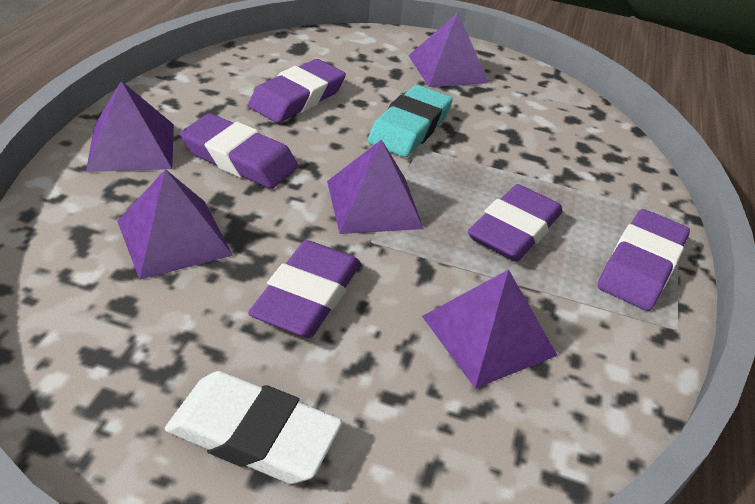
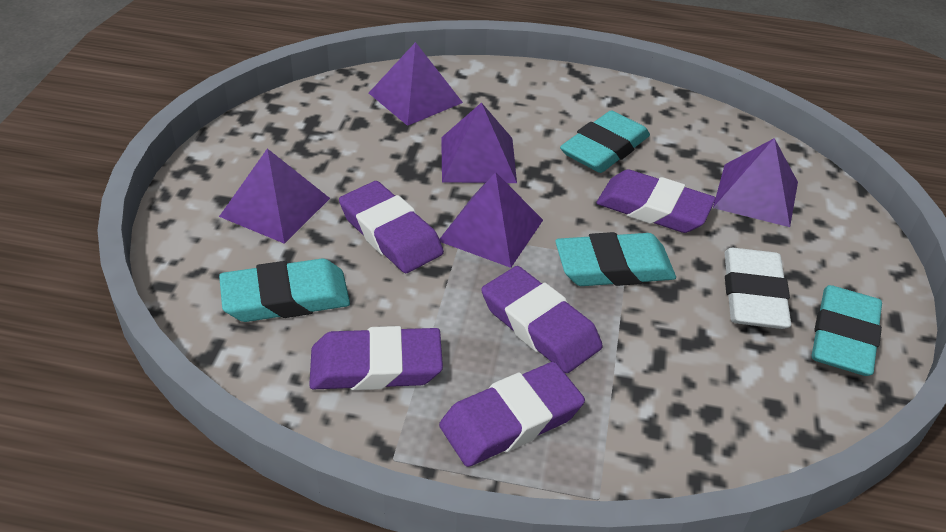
turquoise eraser: 1 -> 4

